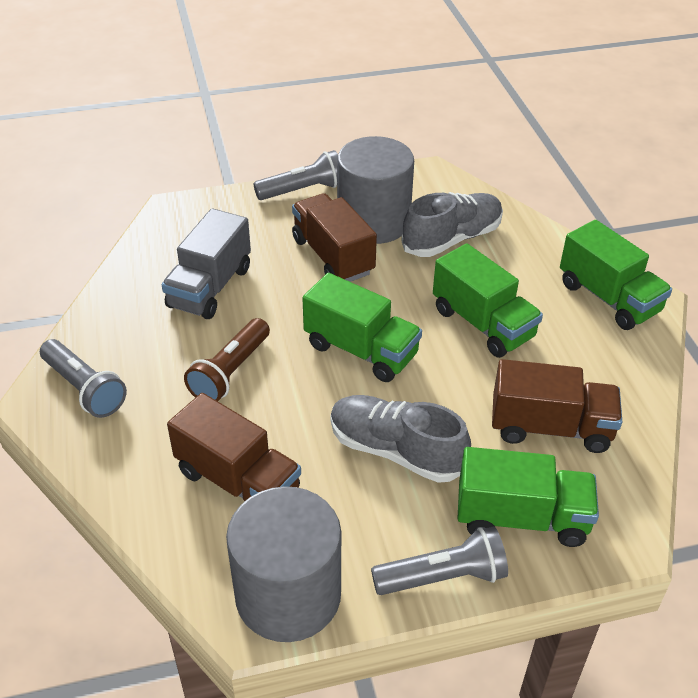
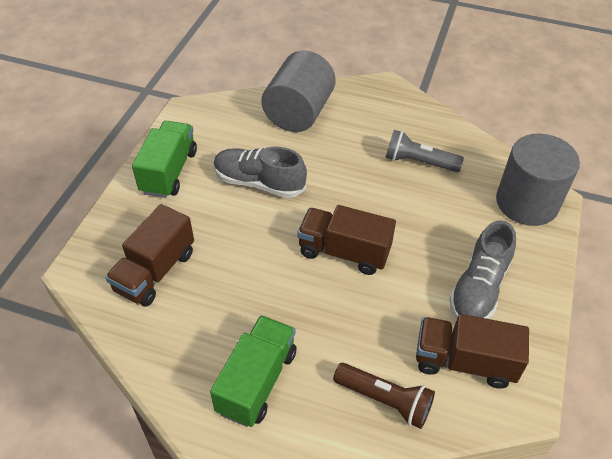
green truck: 4 -> 2
grey flashlight: 3 -> 1
grey truck: 1 -> 0

